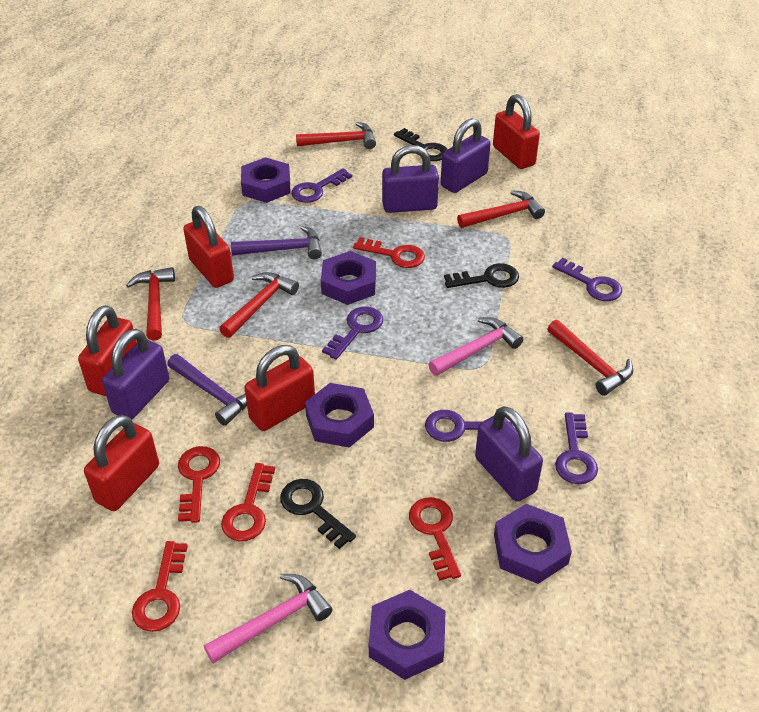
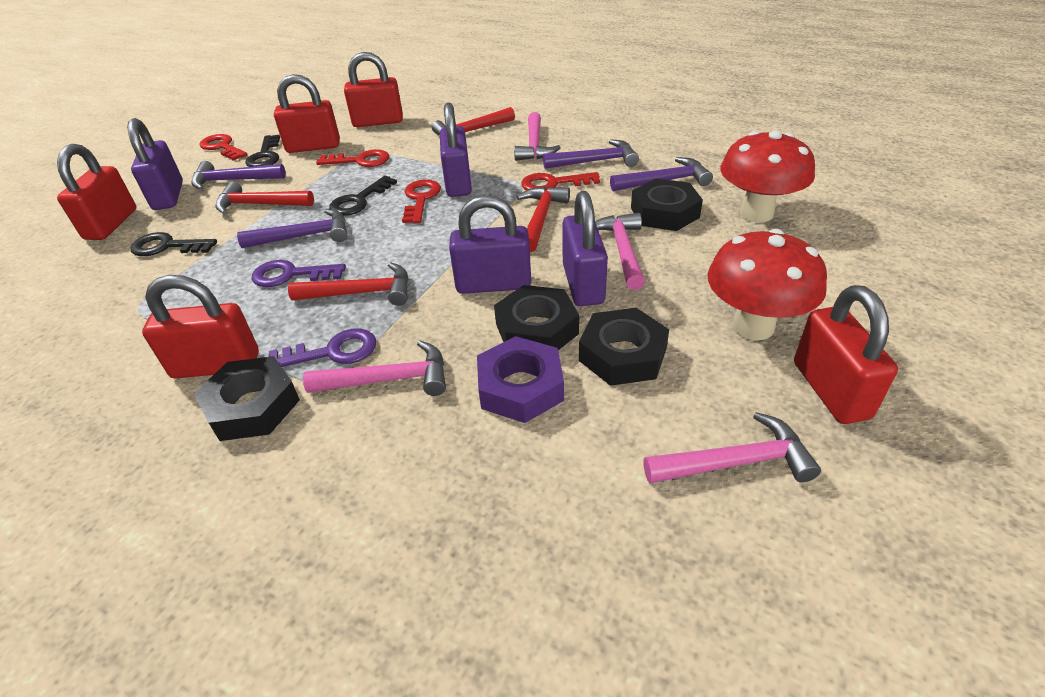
black nut: 0 -> 4
pink hammer: 2 -> 4
purple hammer: 2 -> 4
purple key: 5 -> 2
purple nut: 5 -> 1
red hammer: 5 -> 4
red key: 5 -> 4
red mushroom: 0 -> 2

